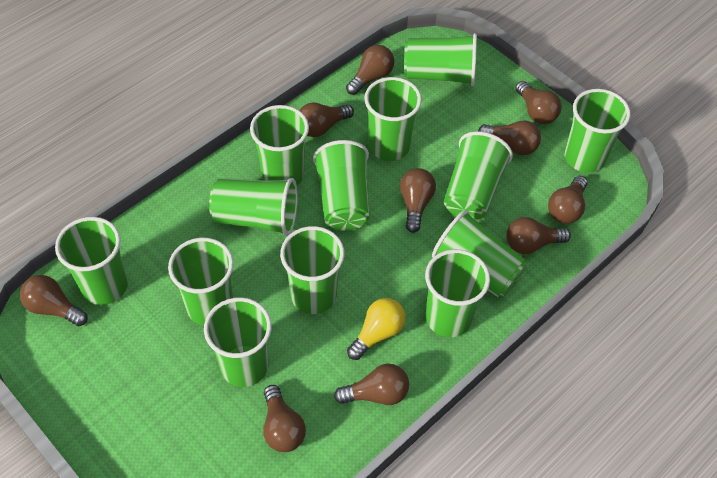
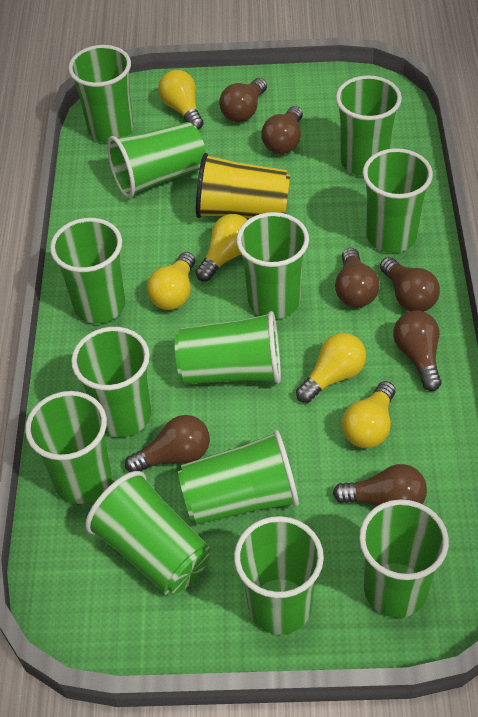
brown light bulb: 10 -> 7
yellow cup: 0 -> 1
yellow light bulb: 1 -> 5

